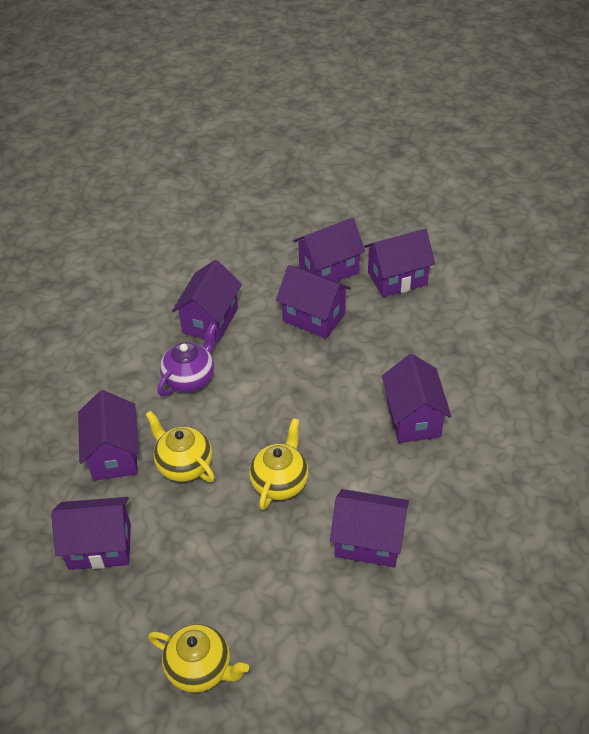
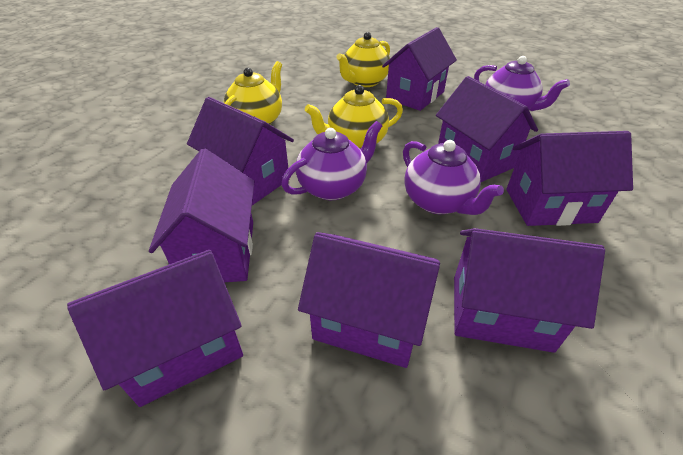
purple teapot: 1 -> 3

